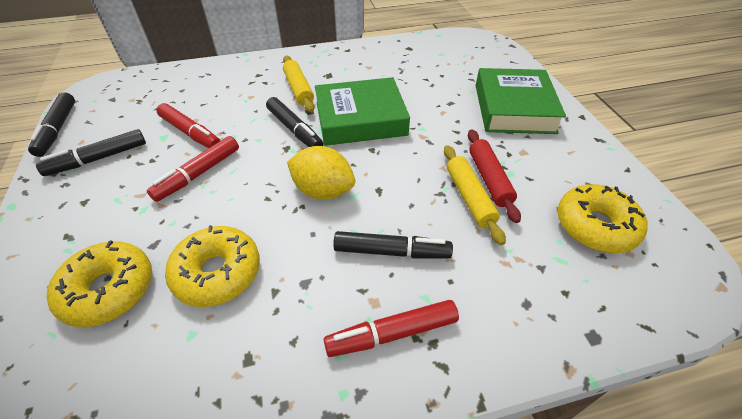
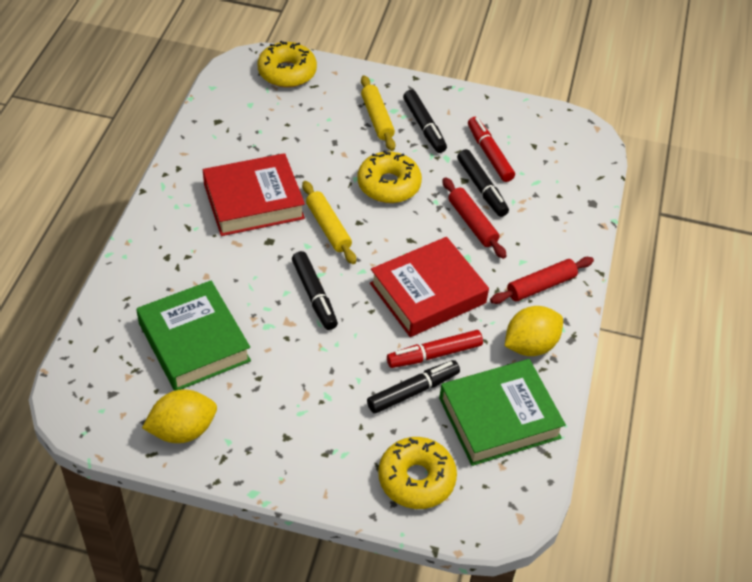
red book: 0 -> 2
red marker: 3 -> 2
red rolling pin: 1 -> 2
yellow lemon: 1 -> 2

